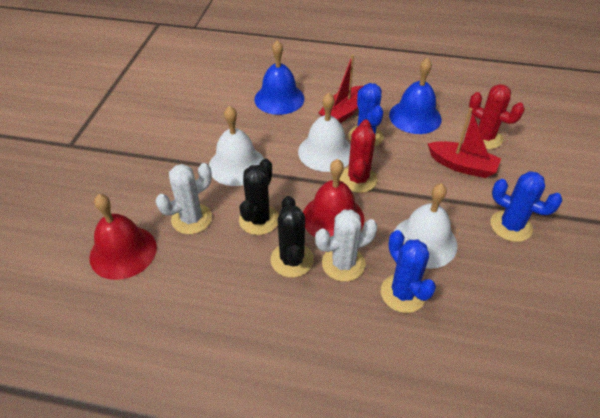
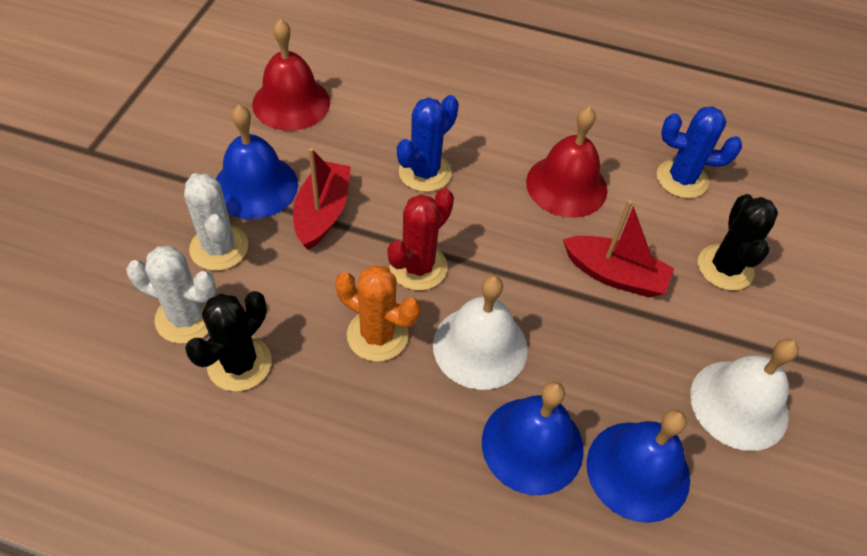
blue bell: 2 -> 3
blue cactus: 3 -> 2
orange cactus: 0 -> 1
red cactus: 2 -> 1
white bell: 3 -> 2

